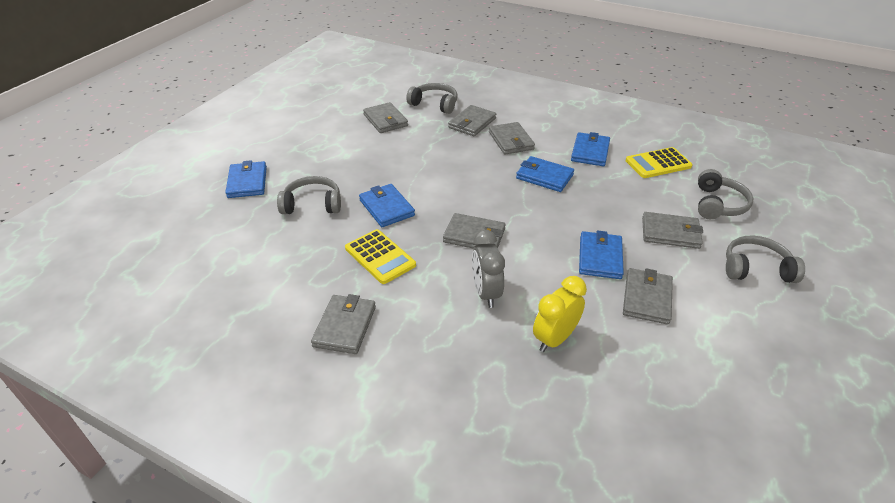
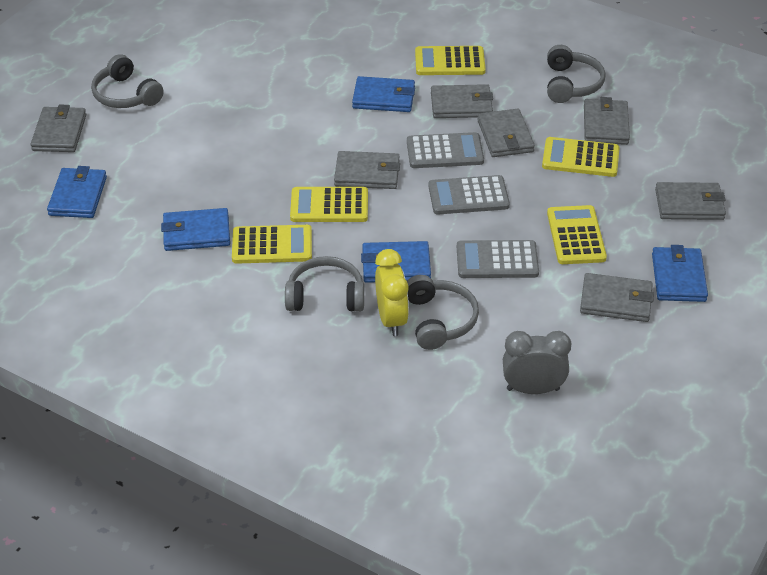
grey calculator: 0 -> 3
yellow calculator: 2 -> 5

